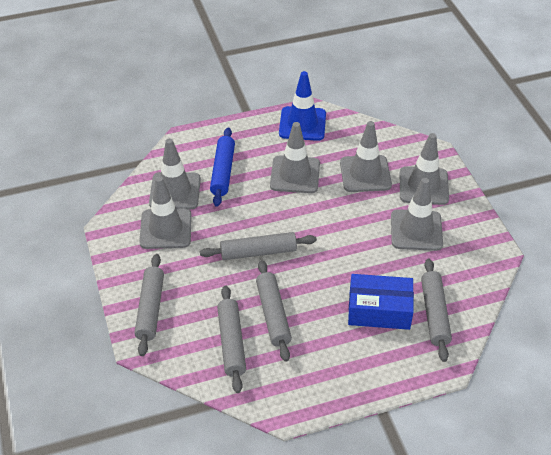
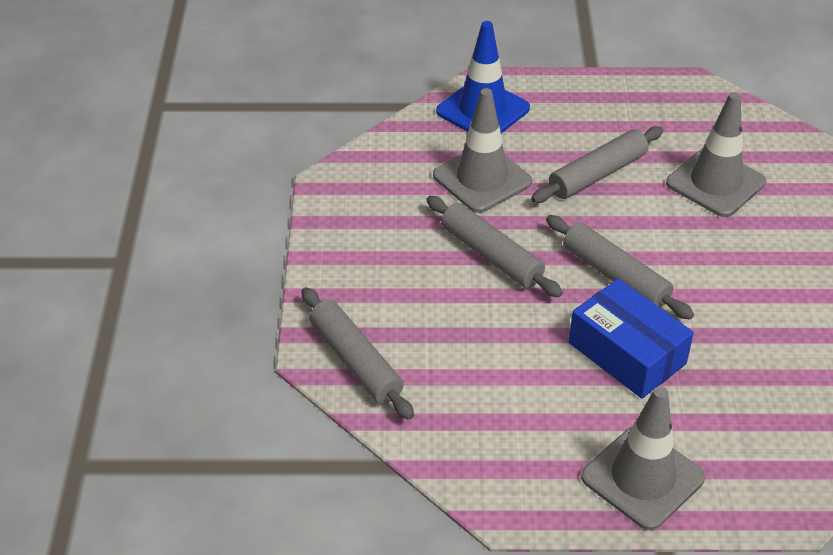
blue rolling pin: 1 -> 0
grey rolling pin: 5 -> 4
grey traffic cone: 6 -> 3

